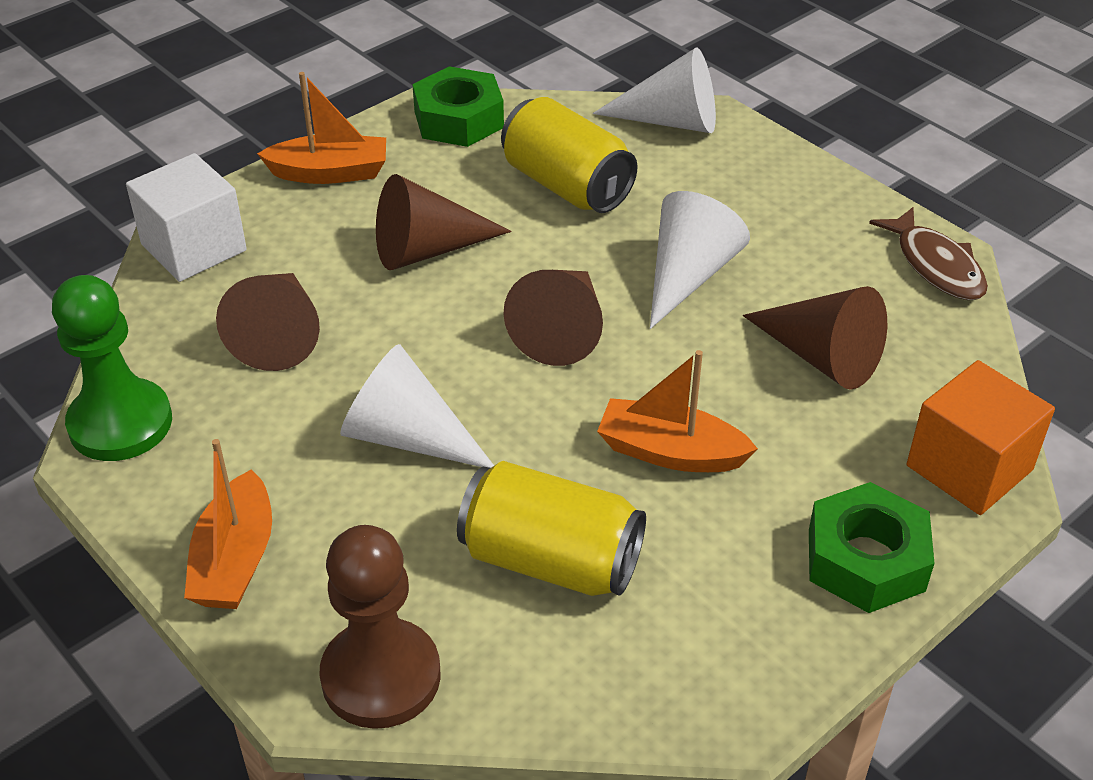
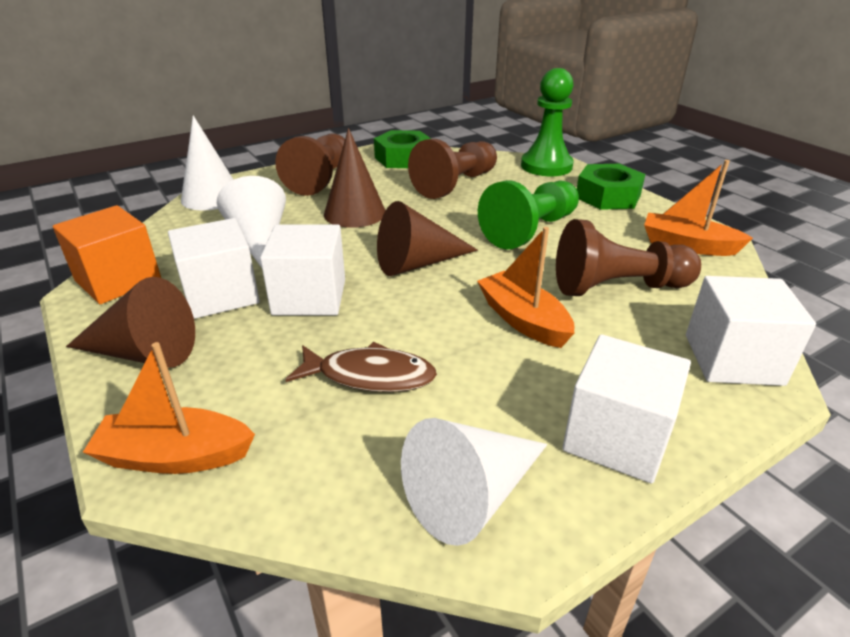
brown cone: 4 -> 3
brown pawn: 1 -> 3
green pawn: 1 -> 2
white cube: 1 -> 4
yellow can: 2 -> 0

